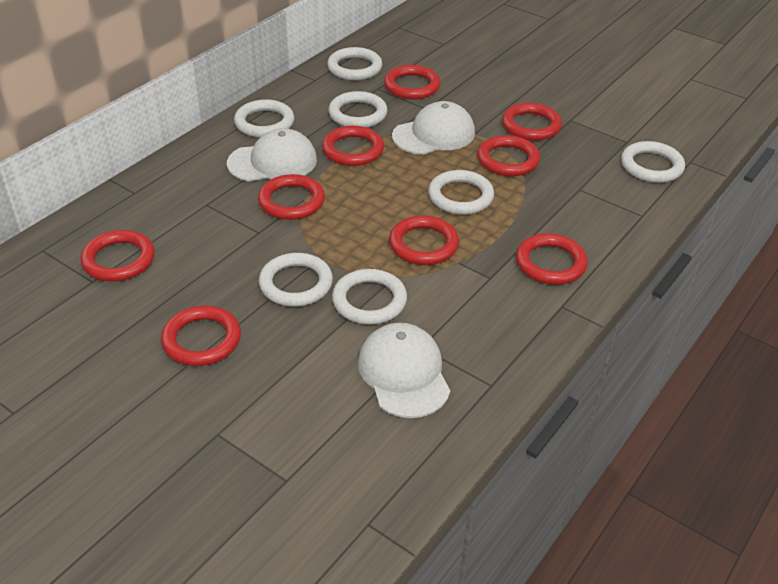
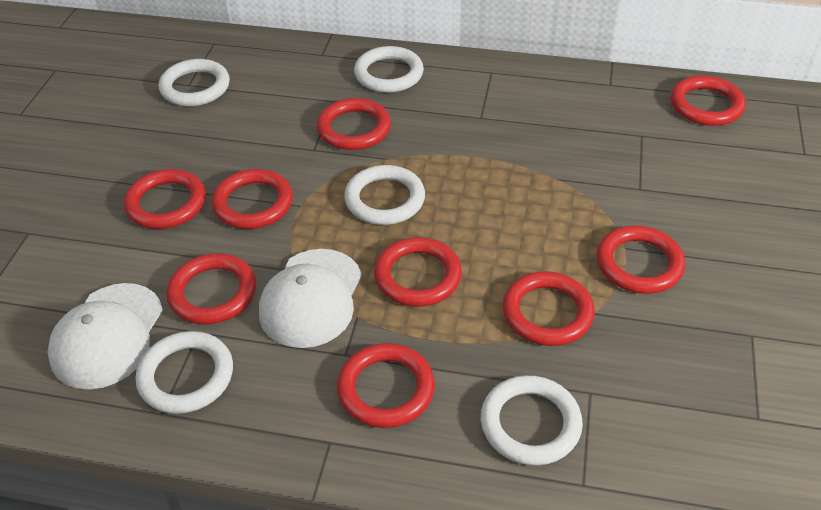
white cap: 3 -> 2
white ring: 7 -> 5

